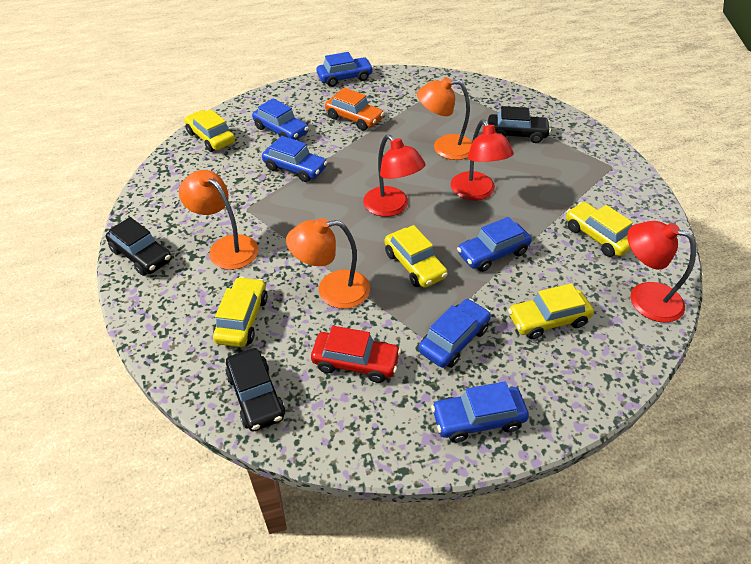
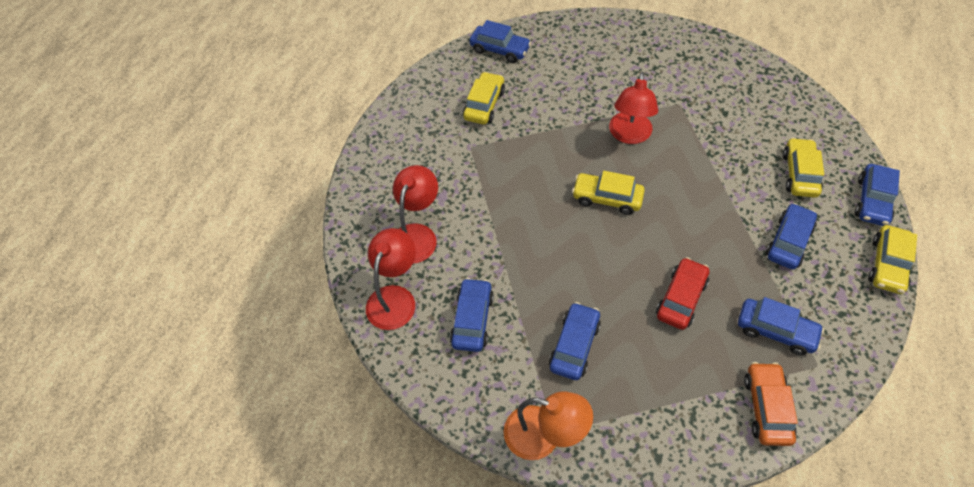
black car: 3 -> 0
orange lamp: 3 -> 1
yellow car: 5 -> 4

